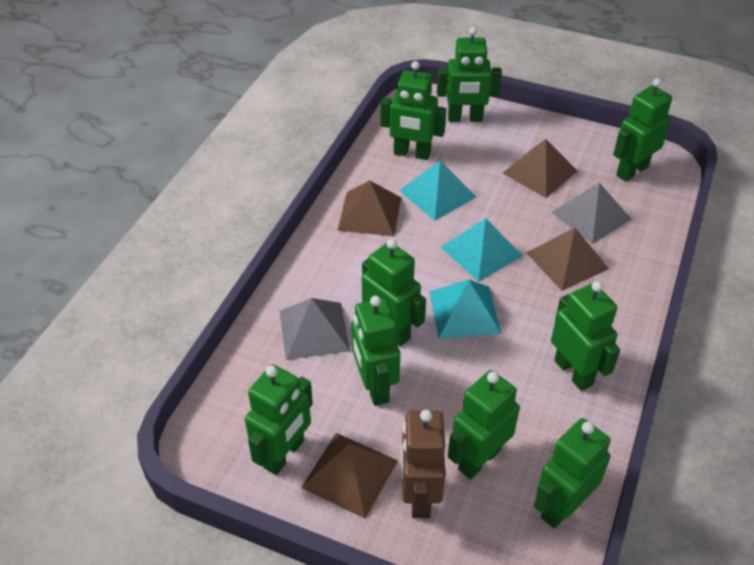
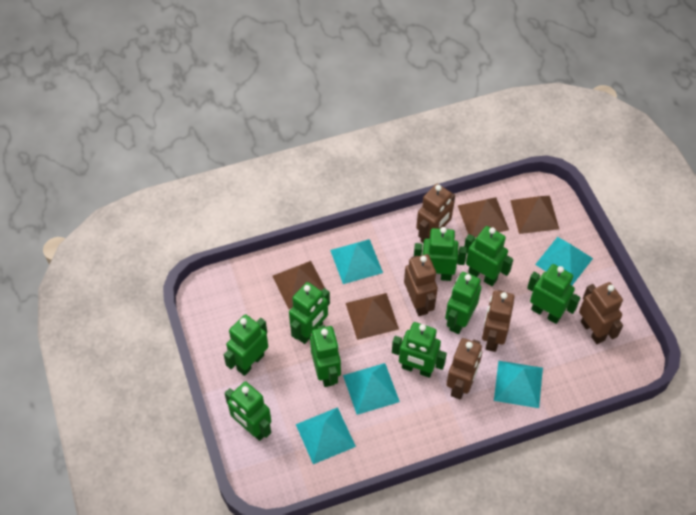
brown robot: 1 -> 5
grey pyramid: 2 -> 0
turquoise pyramid: 3 -> 5

